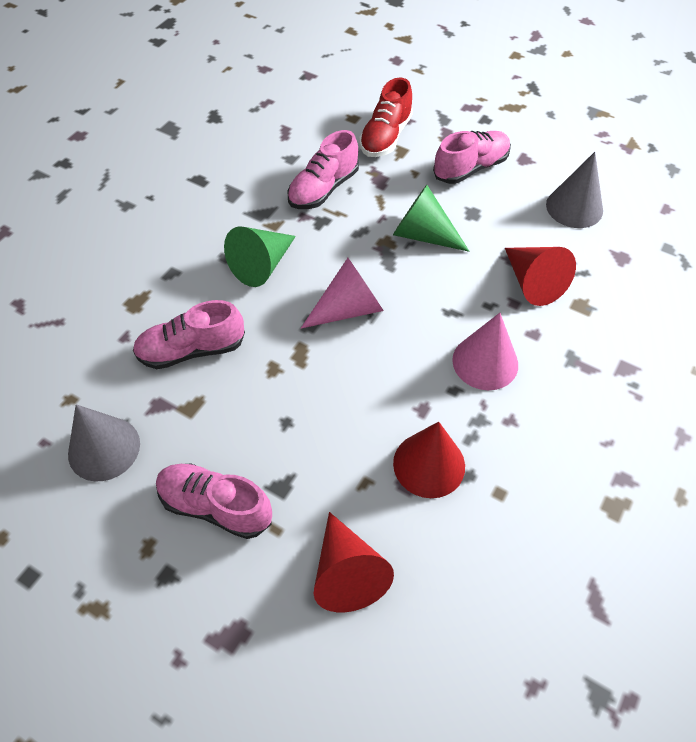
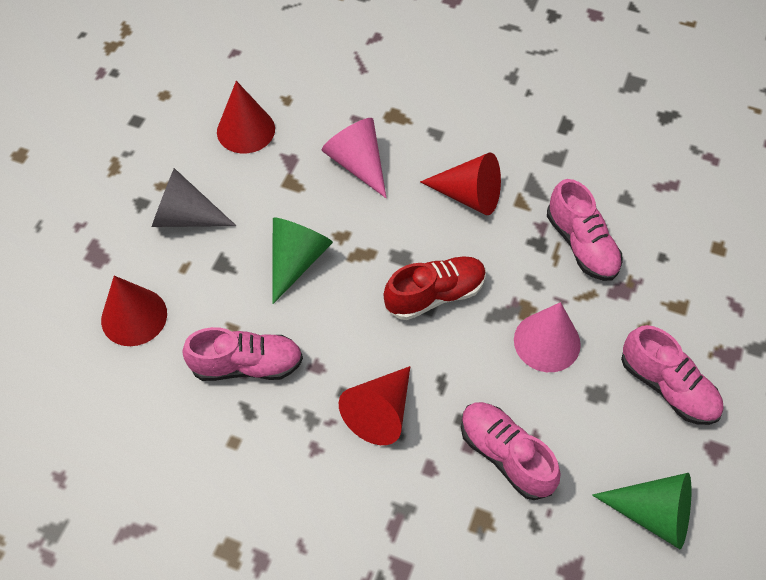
grey cone: 2 -> 1
red cone: 3 -> 4

